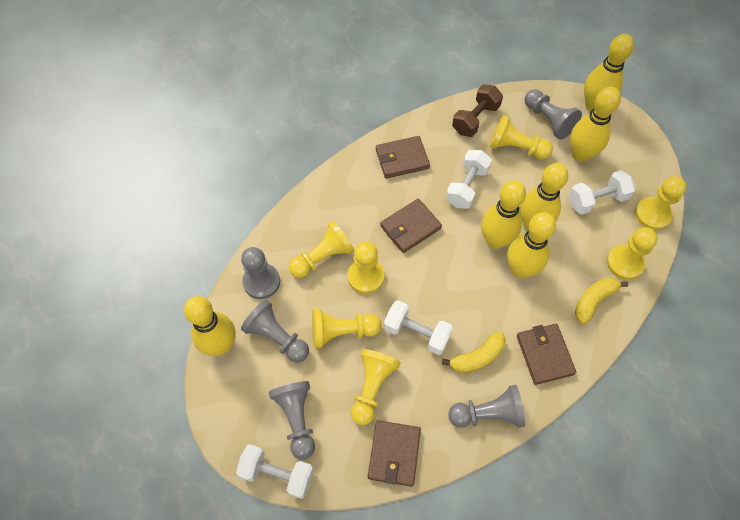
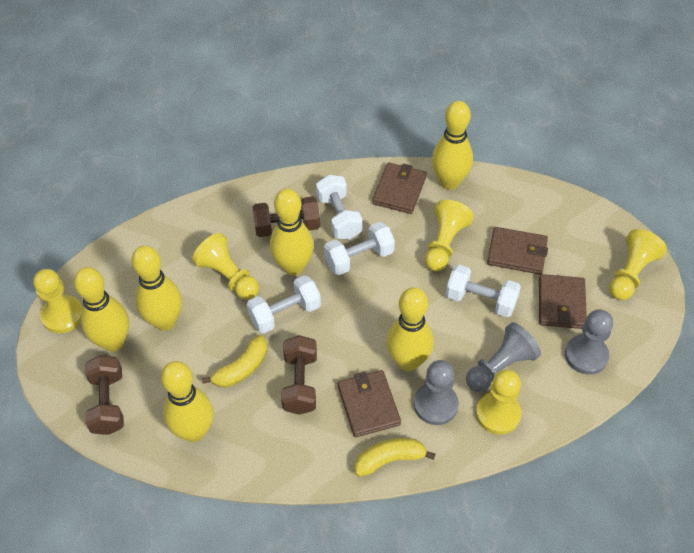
brown dumbbell: 1 -> 3
grey pawn: 5 -> 3
yellow pawn: 7 -> 5

